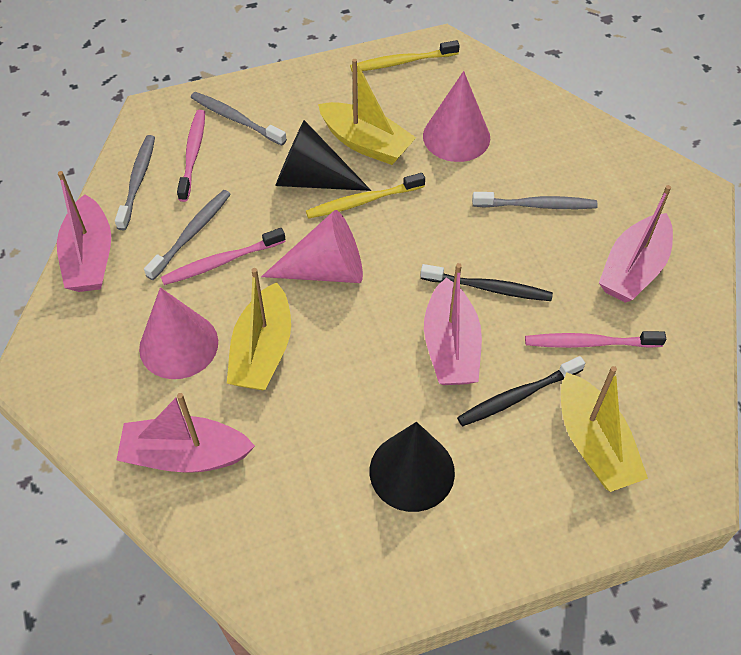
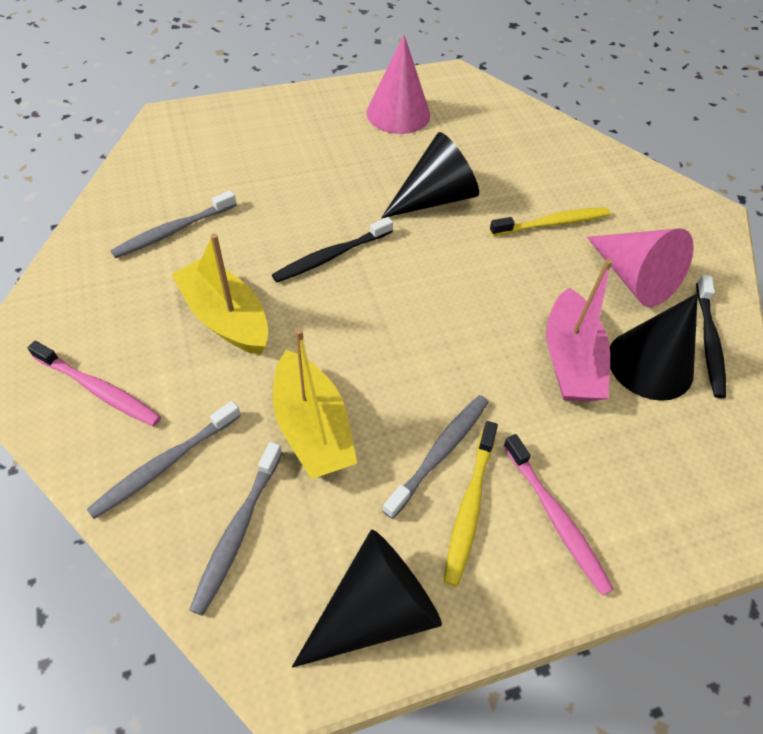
black cone: 2 -> 3
pink boat: 4 -> 1
pink cone: 3 -> 2
pink toothbrush: 3 -> 2
yellow boat: 3 -> 2

